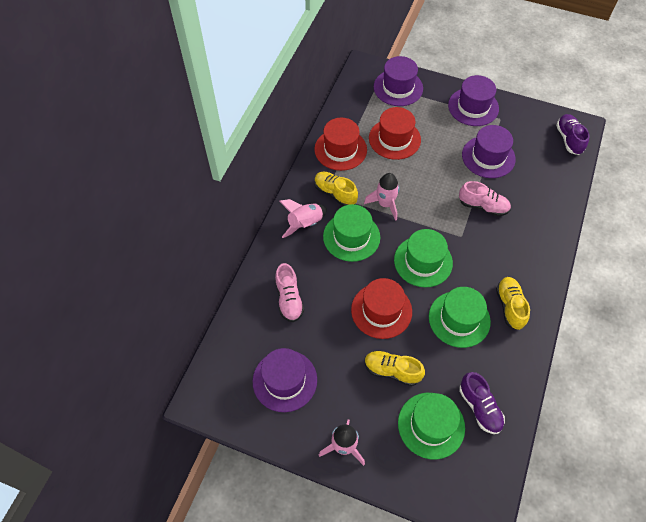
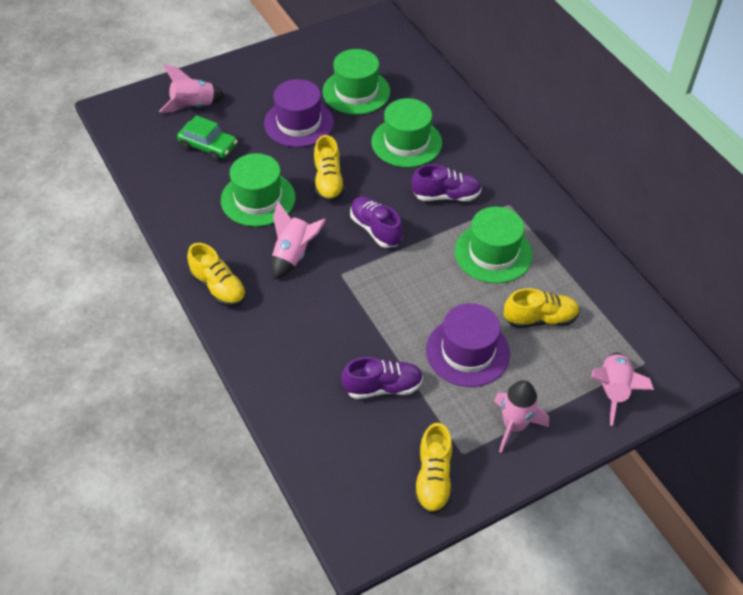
green car: 0 -> 1
pink rocket: 3 -> 4
pink shoe: 2 -> 0
purple hat: 4 -> 2
purple shoe: 2 -> 3
red hat: 3 -> 0
yellow shoe: 3 -> 4

